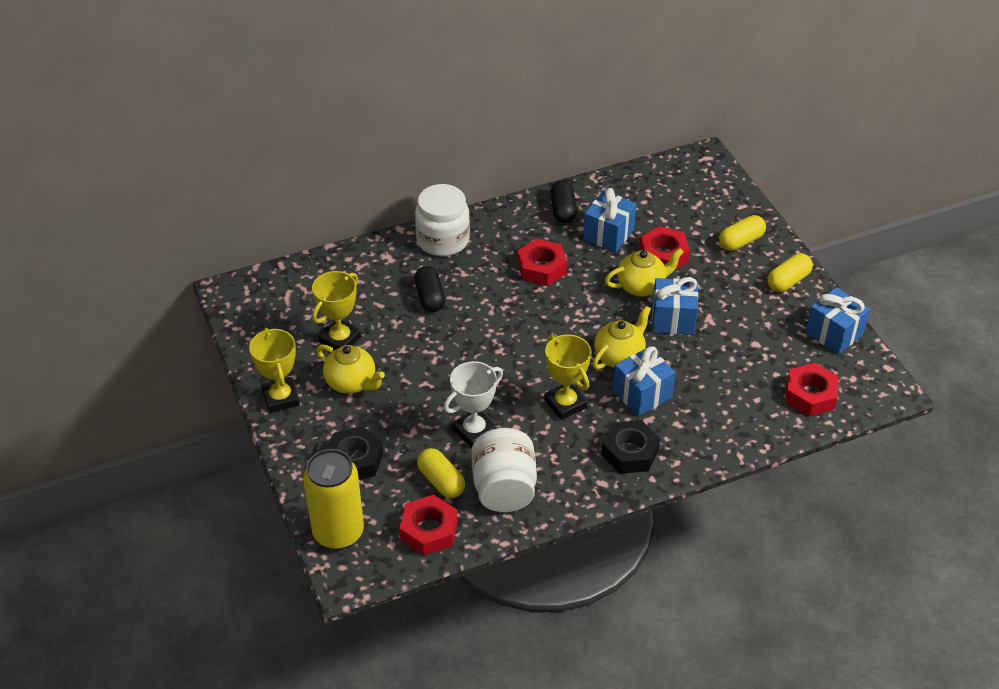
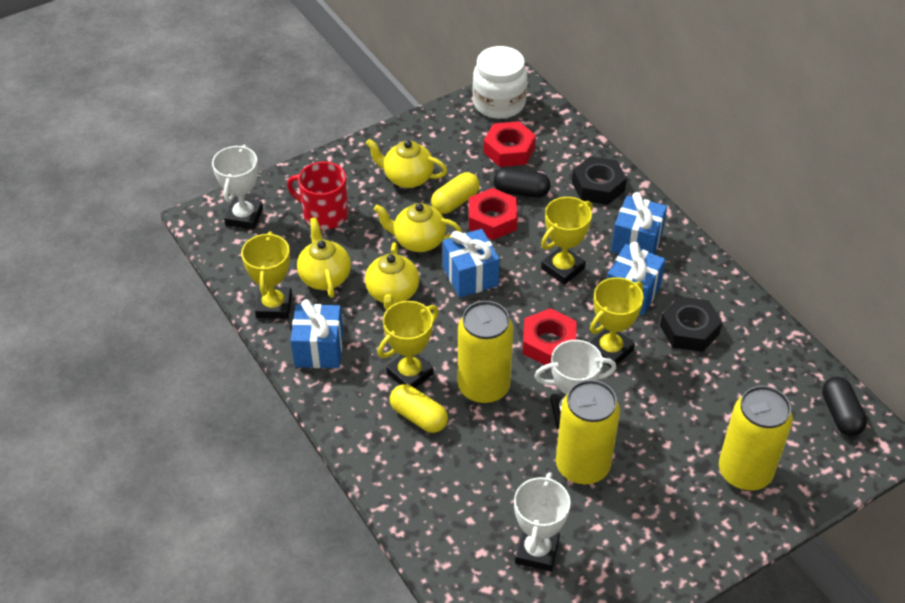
red mug: 0 -> 1
red nut: 4 -> 3
white jar: 2 -> 1
white trophy: 1 -> 3
yellow can: 1 -> 3
yellow capsule: 3 -> 2
yellow teapot: 3 -> 4
yellow trophy: 3 -> 4

